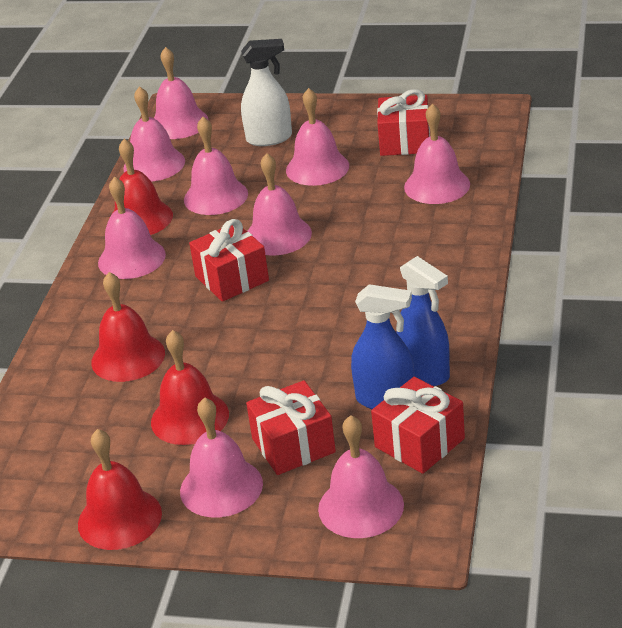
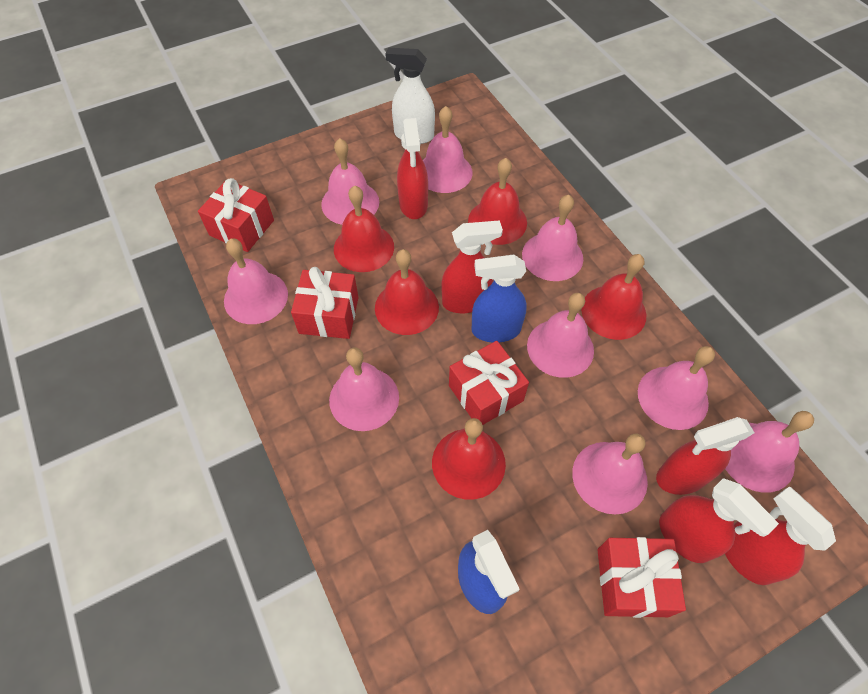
red bell: 4 -> 5
red spray bottle: 0 -> 5

